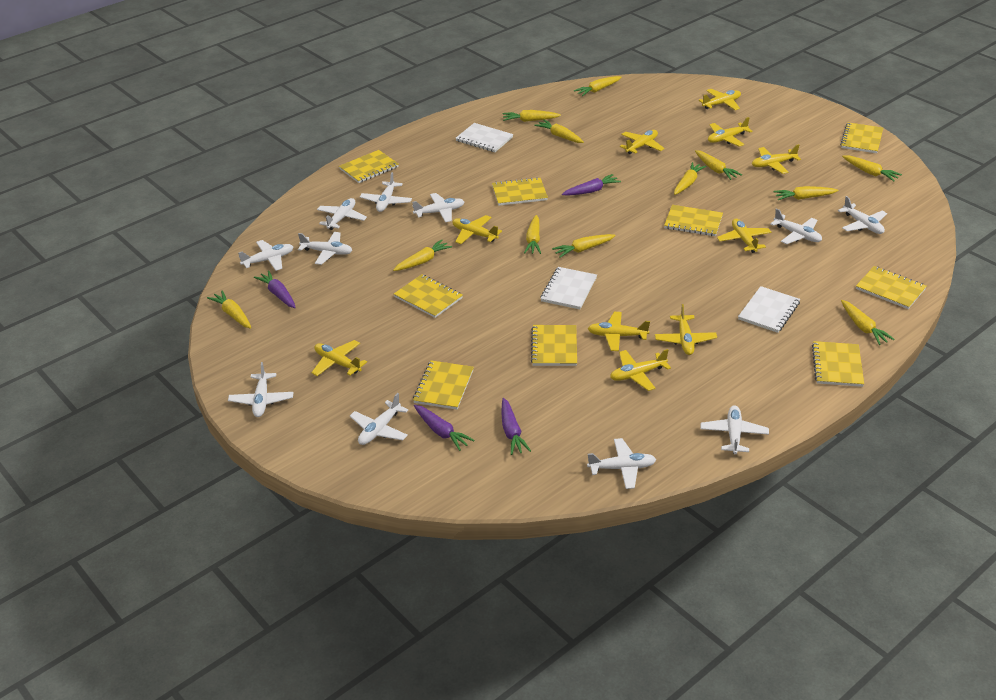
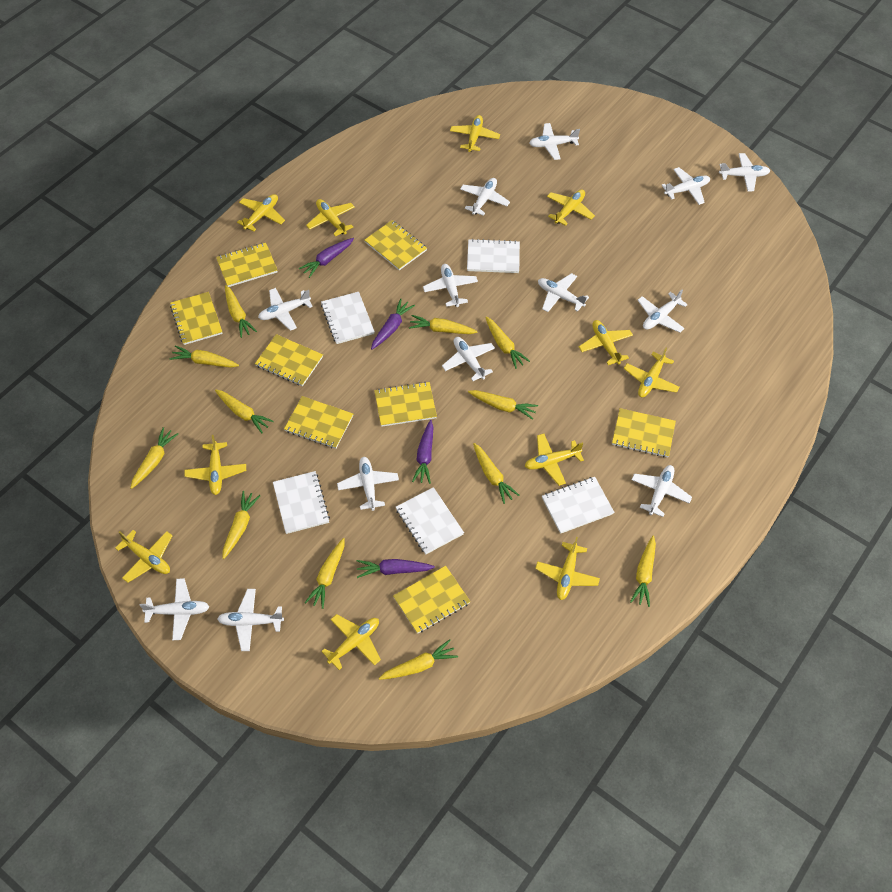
white notebook: 3 -> 5
white plane: 11 -> 13
yellow notebook: 9 -> 8
yellow plane: 10 -> 11

